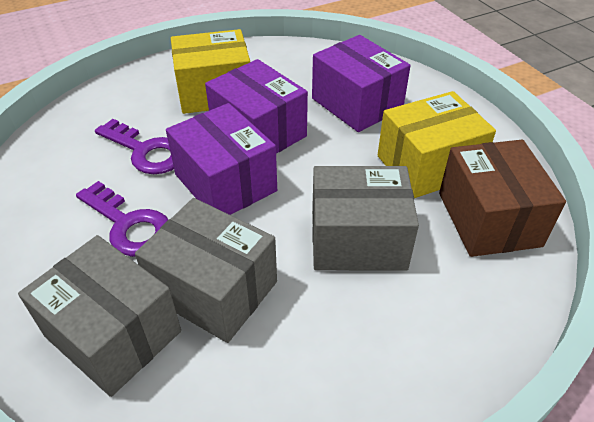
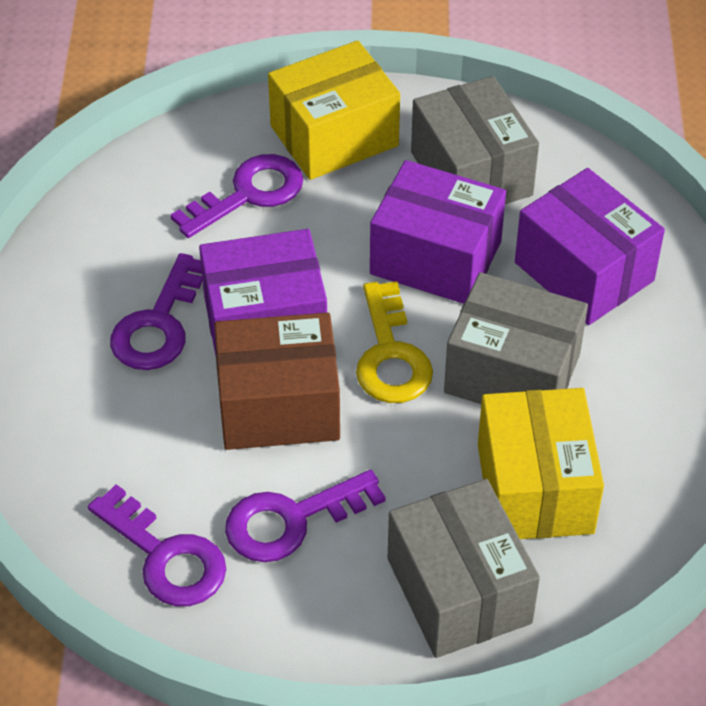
purple key: 2 -> 4
yellow key: 0 -> 1

